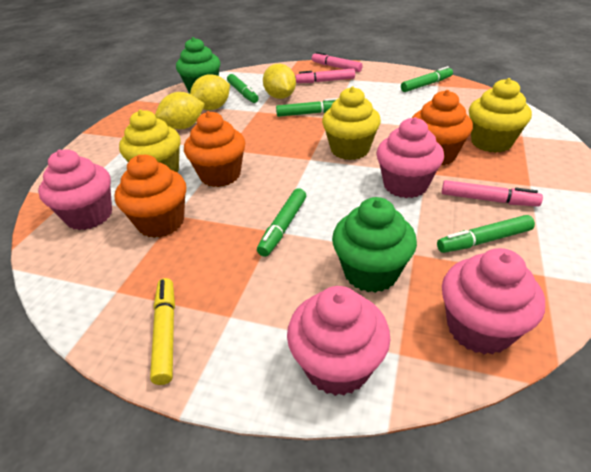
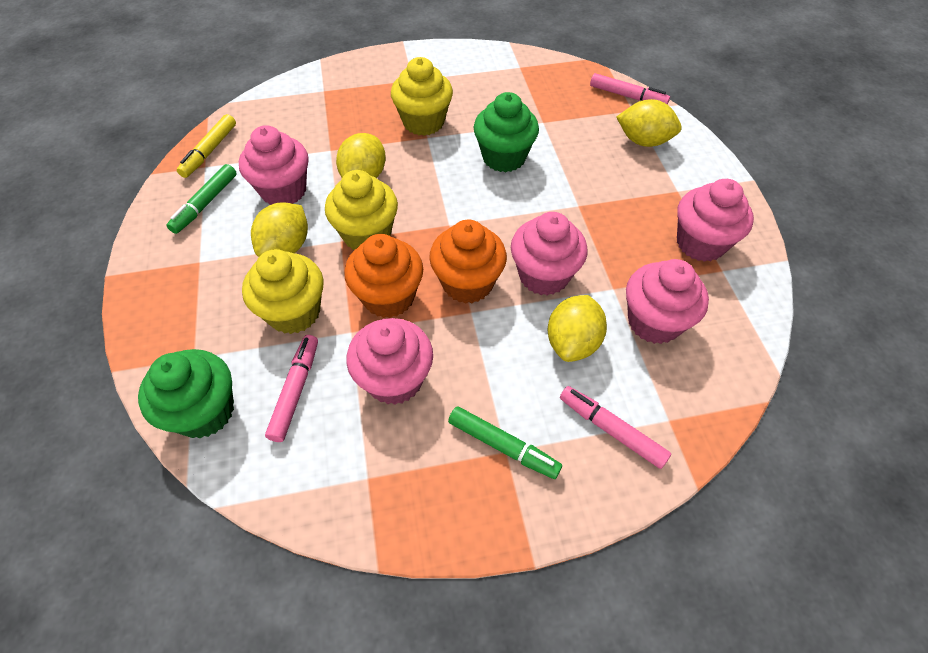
green marker: 5 -> 2
orange cupcake: 3 -> 2
pink cupcake: 4 -> 5
yellow lemon: 3 -> 4

